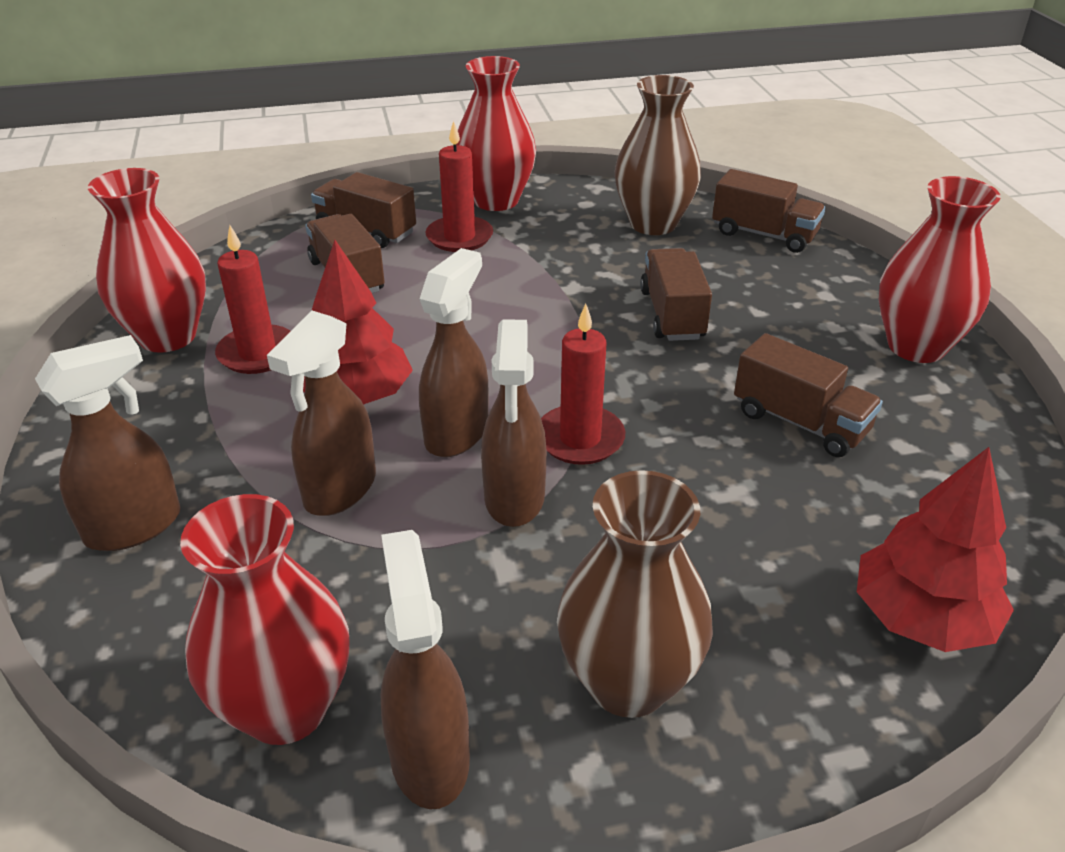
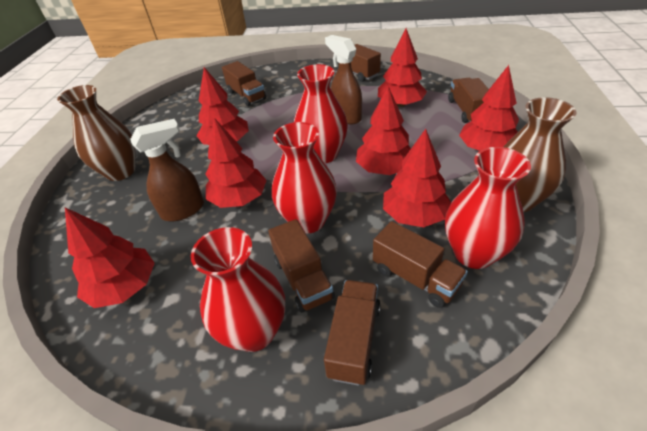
brown spray bottle: 5 -> 2
brown truck: 5 -> 6
red candle: 3 -> 0
red tree: 2 -> 7

